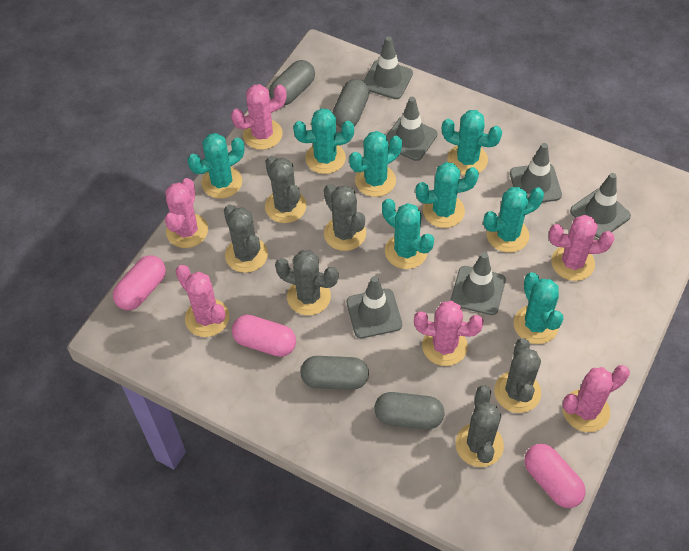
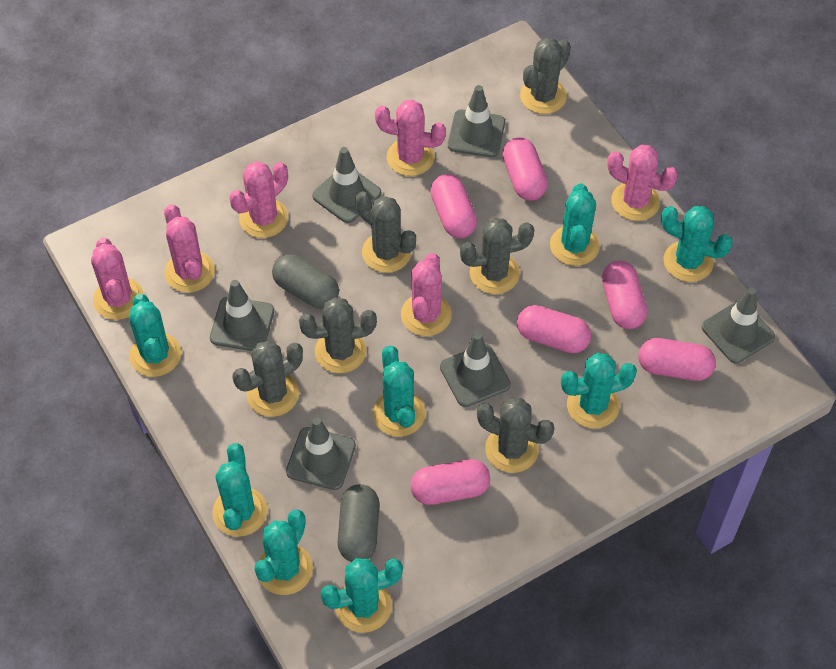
grey capsule: 4 -> 2
pink capsule: 3 -> 6

